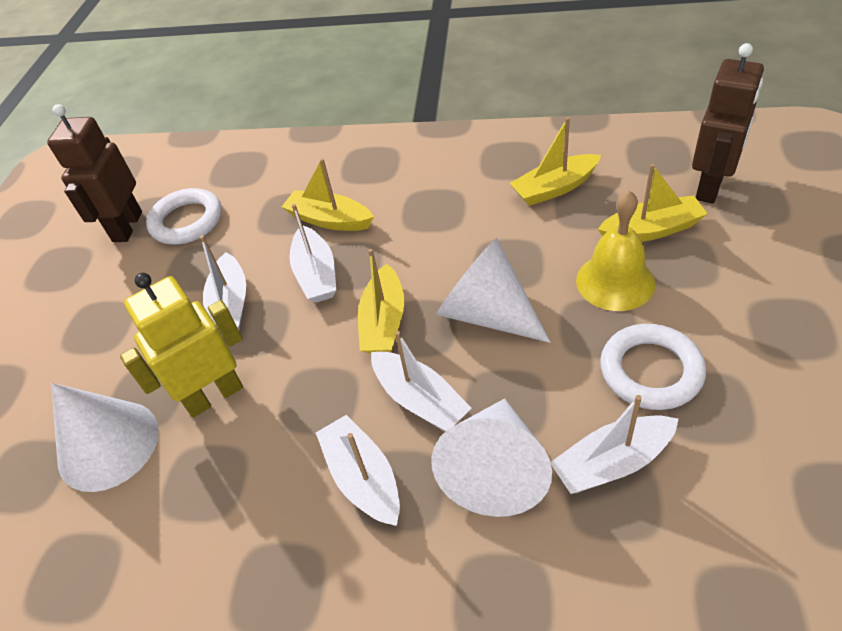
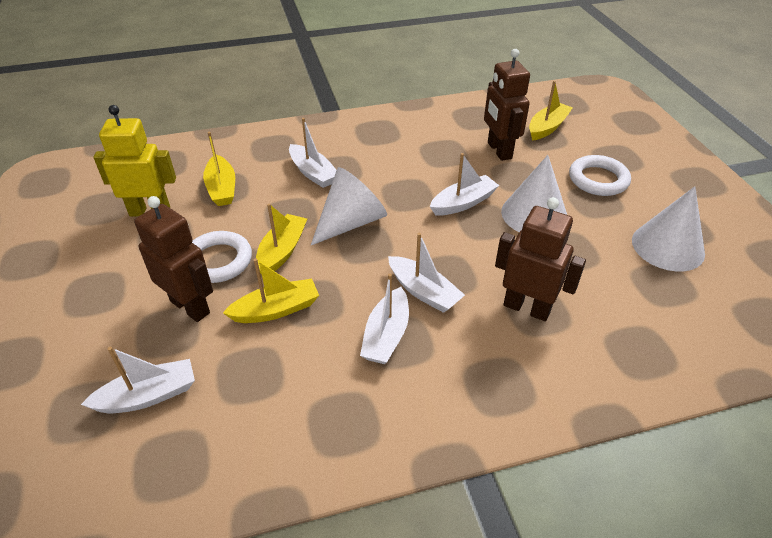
brown robot: 2 -> 3
yellow bell: 1 -> 0

